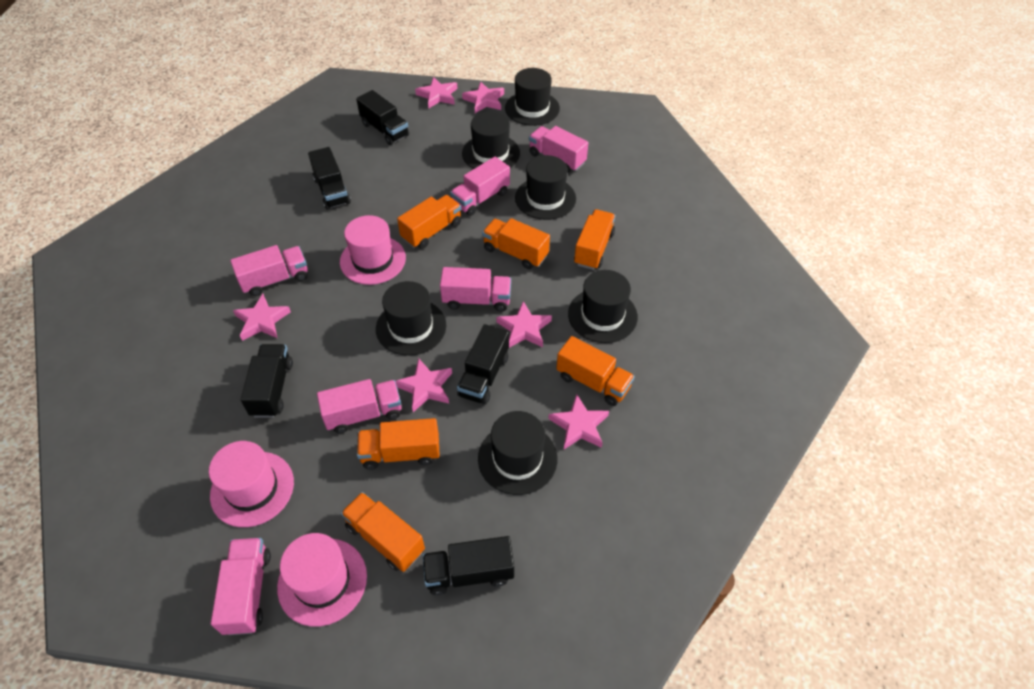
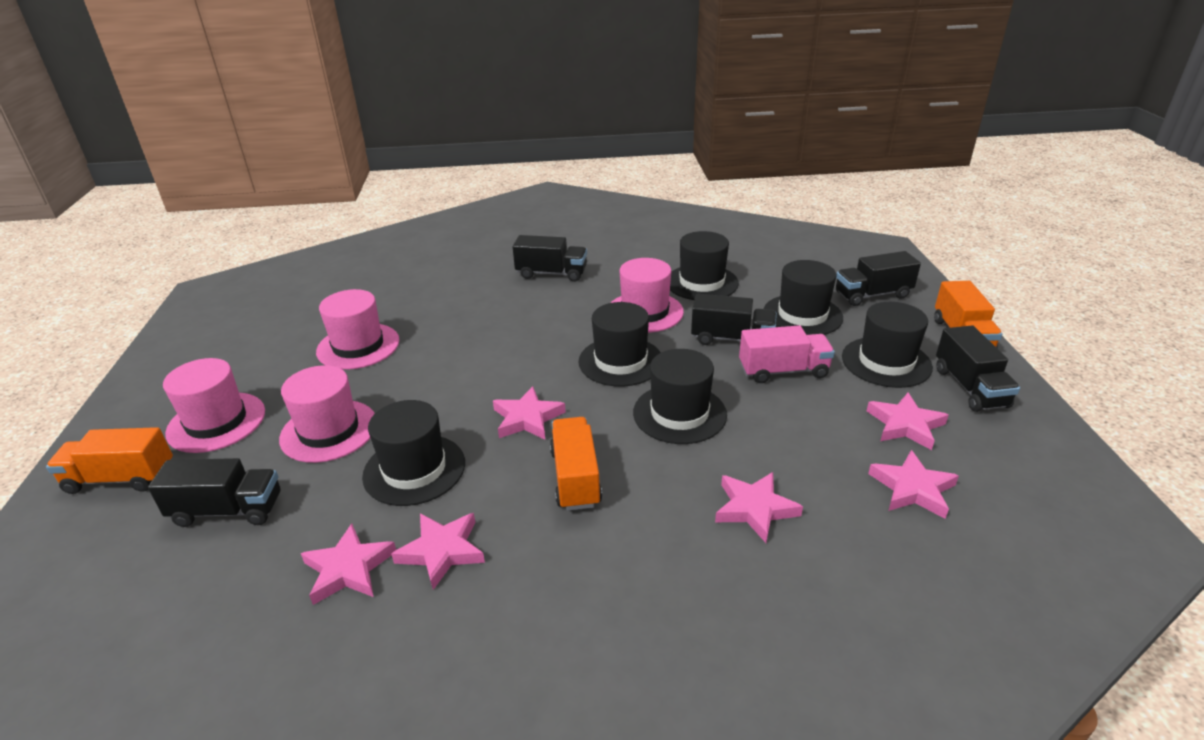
orange truck: 6 -> 3
pink hat: 3 -> 4
pink truck: 6 -> 1

